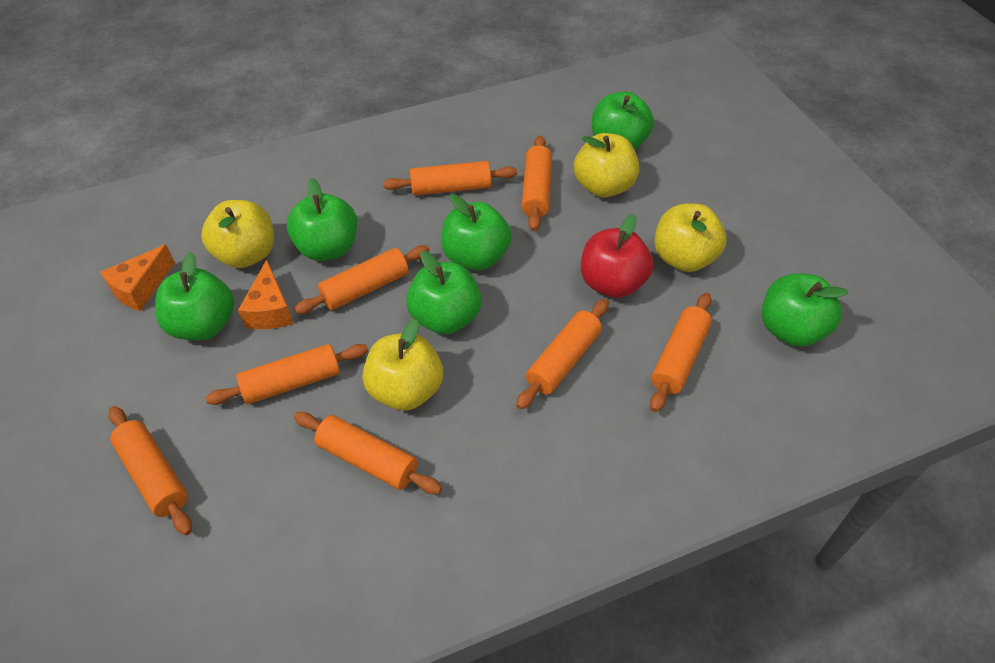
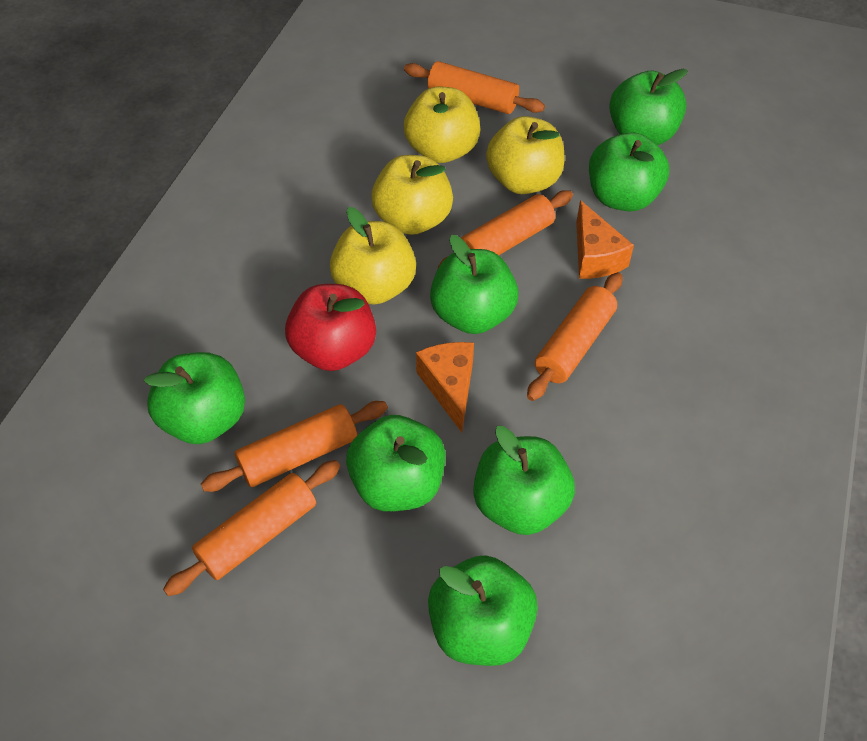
green apple: 6 -> 7
orange rolling pin: 8 -> 5

